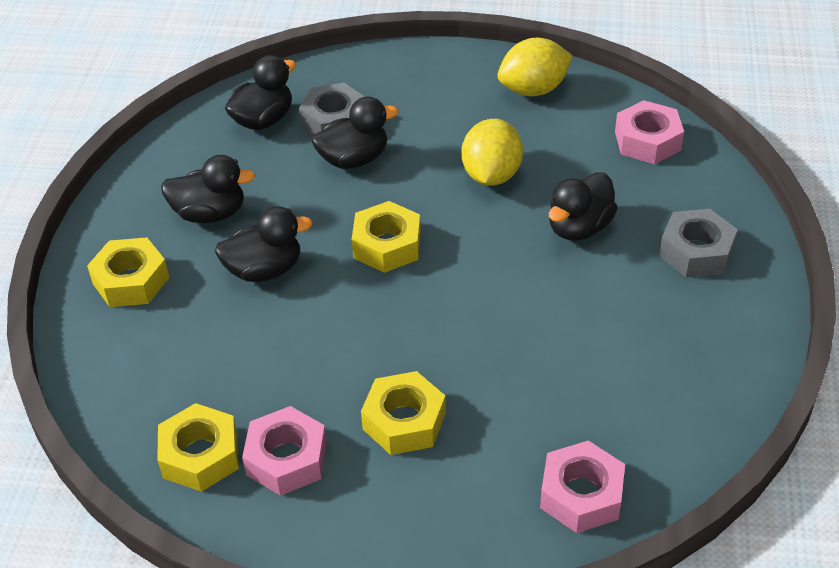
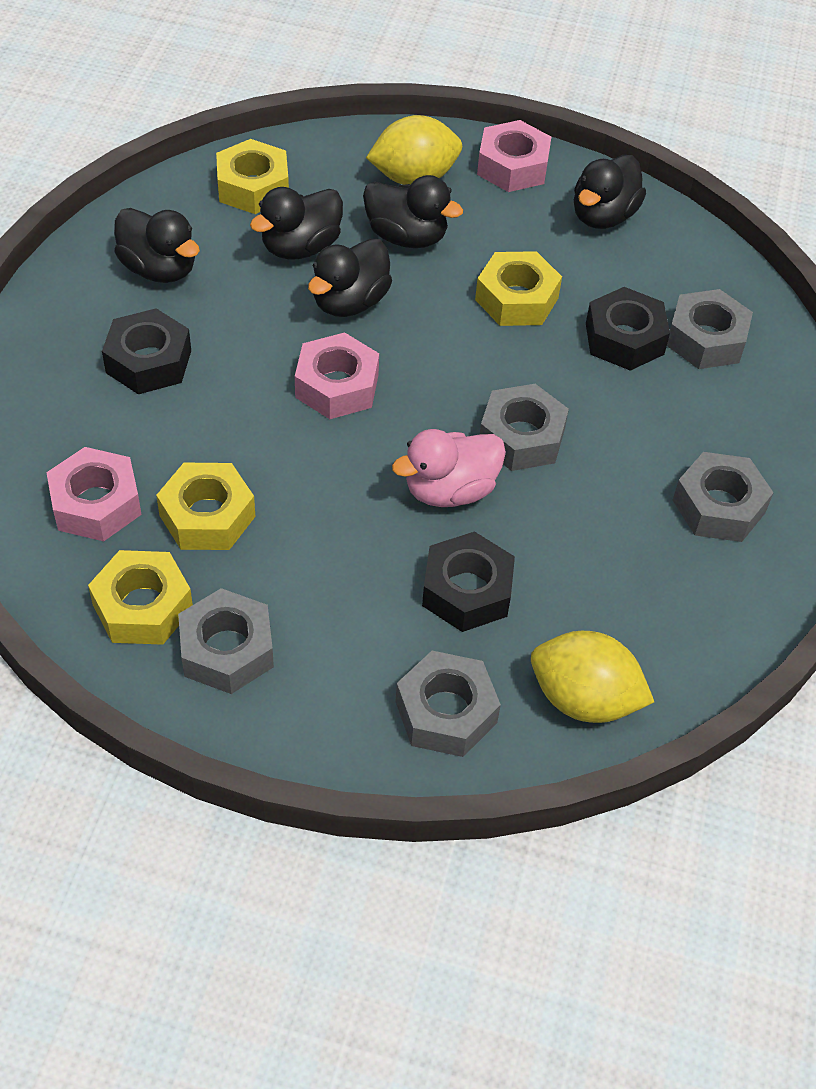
black nut: 0 -> 3
grey nut: 2 -> 5
pink duck: 0 -> 1

